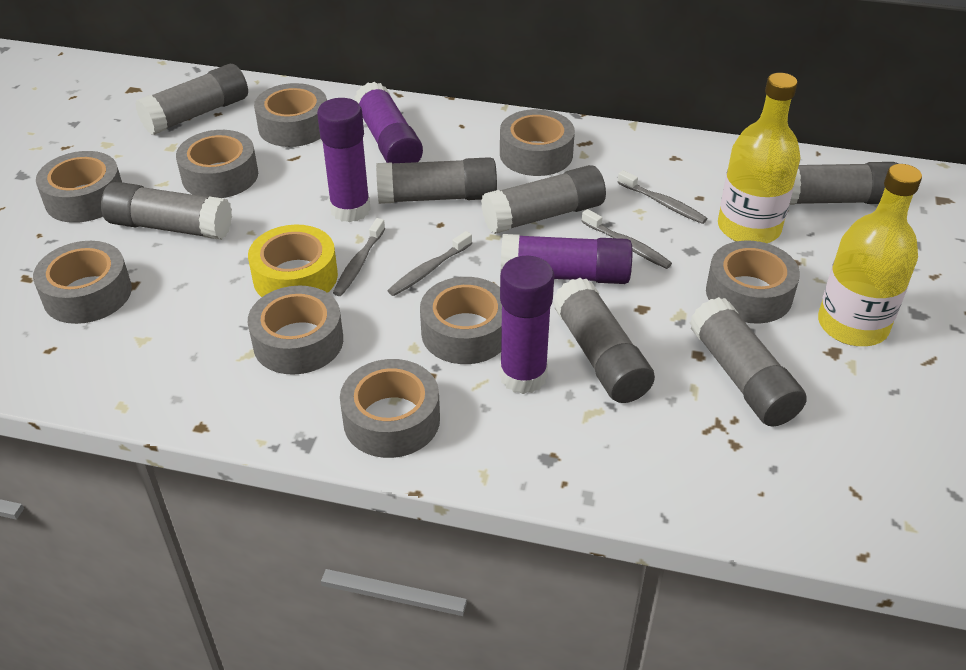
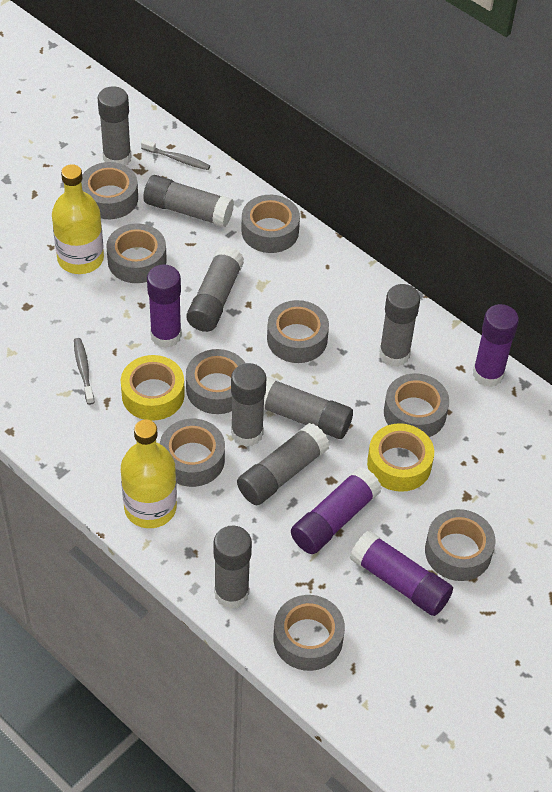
grey glue stick: 7 -> 8
grey toothbrush: 4 -> 2
yellow tape: 1 -> 2

